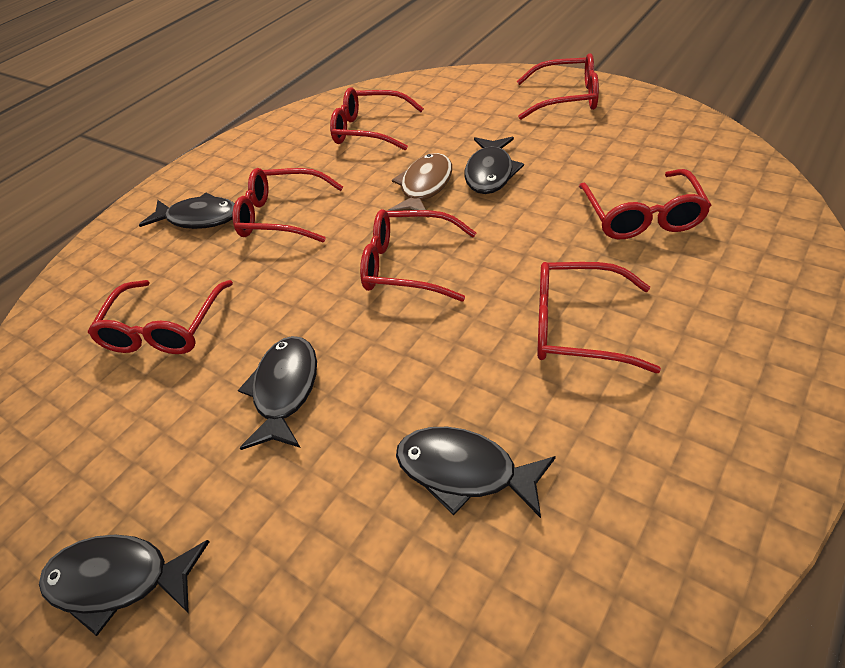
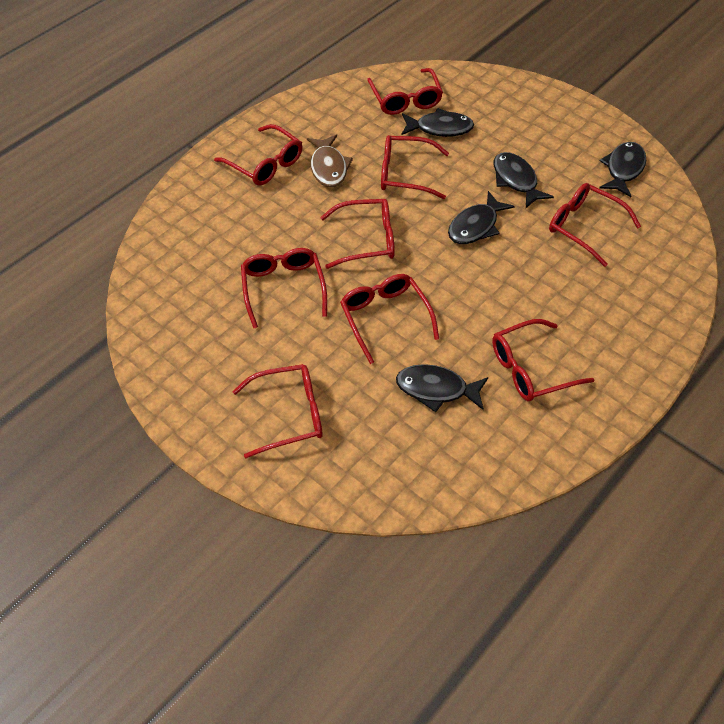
red glasses: 7 -> 9

